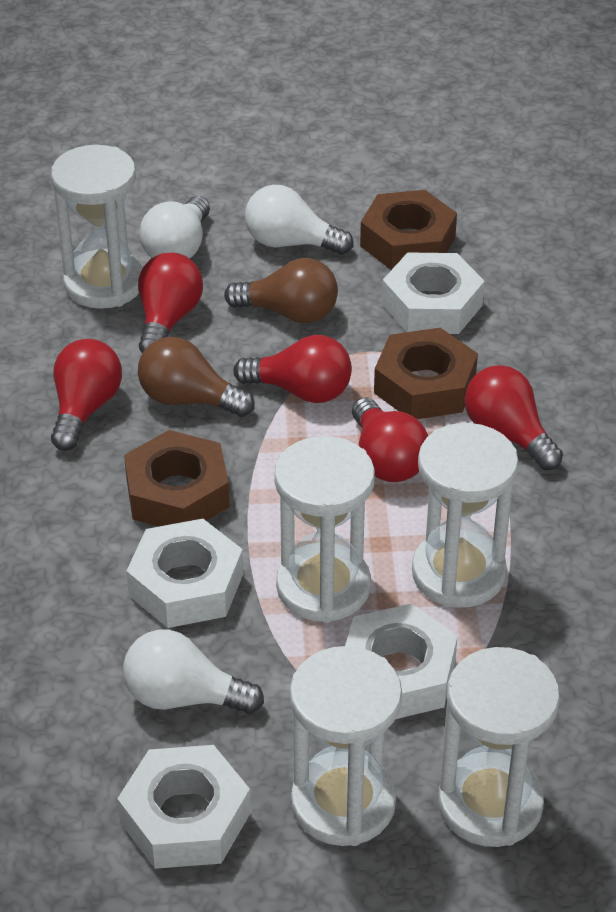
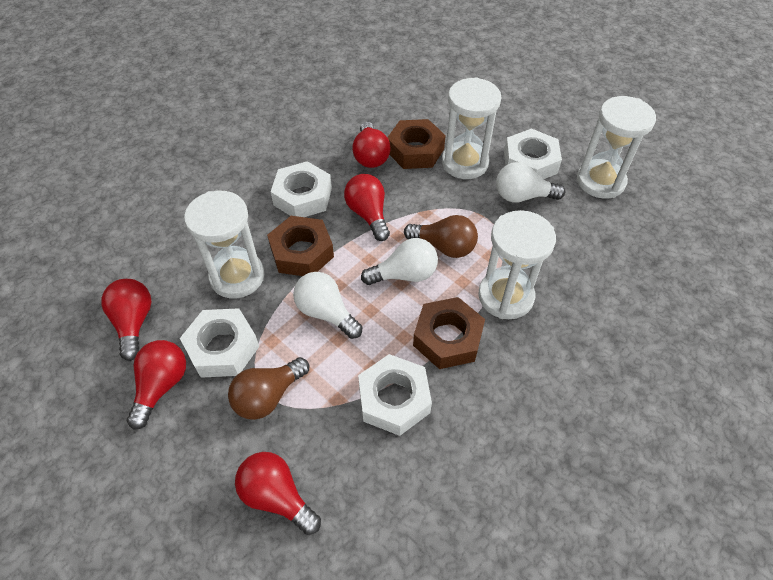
white hourglass: 5 -> 4

